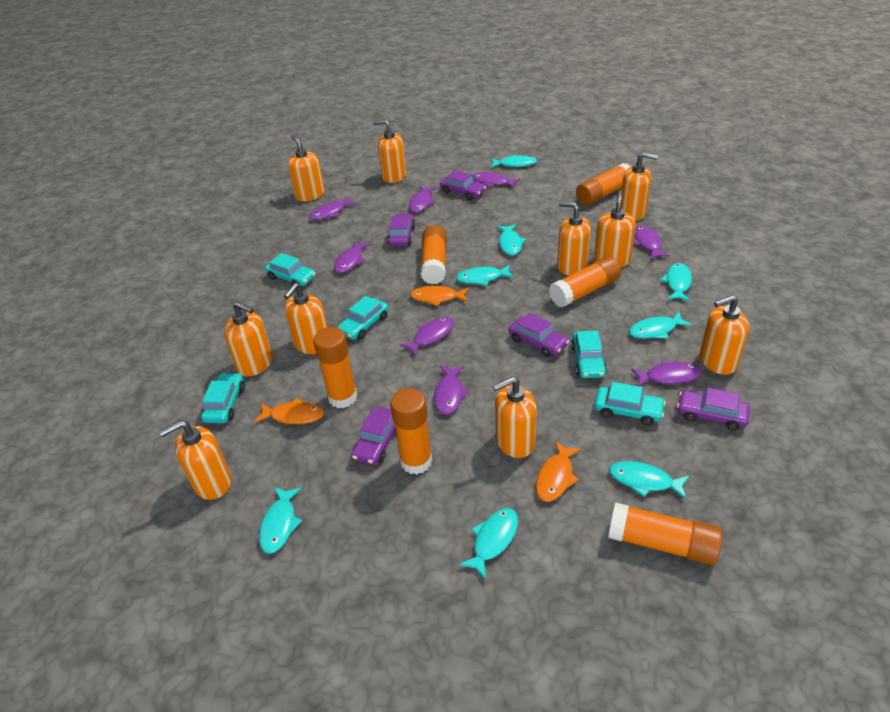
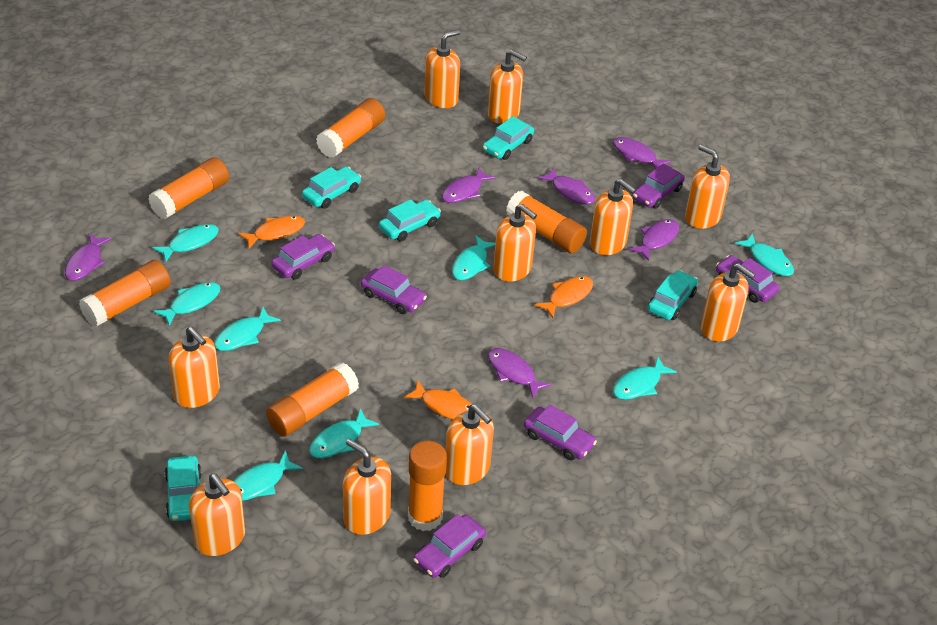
purple car: 5 -> 6
purple fish: 8 -> 6

